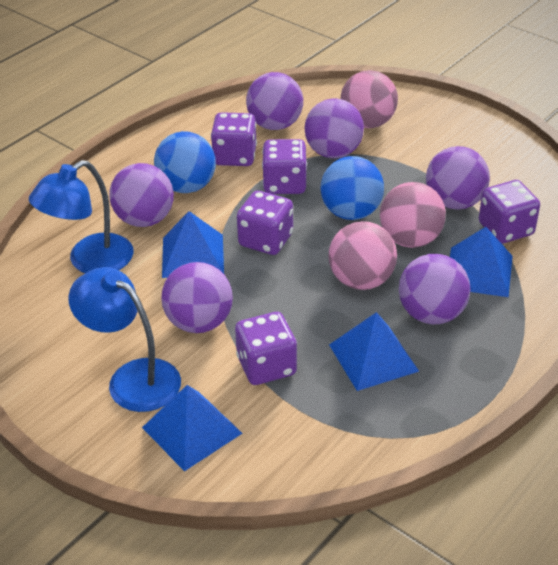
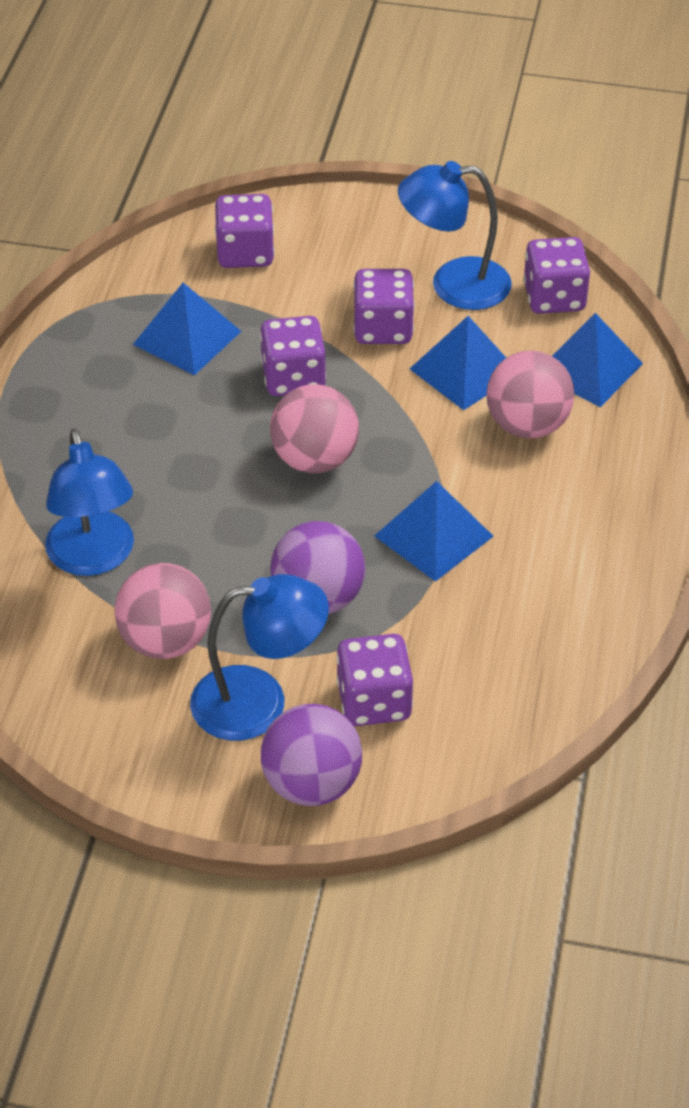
blue ball: 2 -> 0
blue lamp: 2 -> 3
purple ball: 6 -> 2

